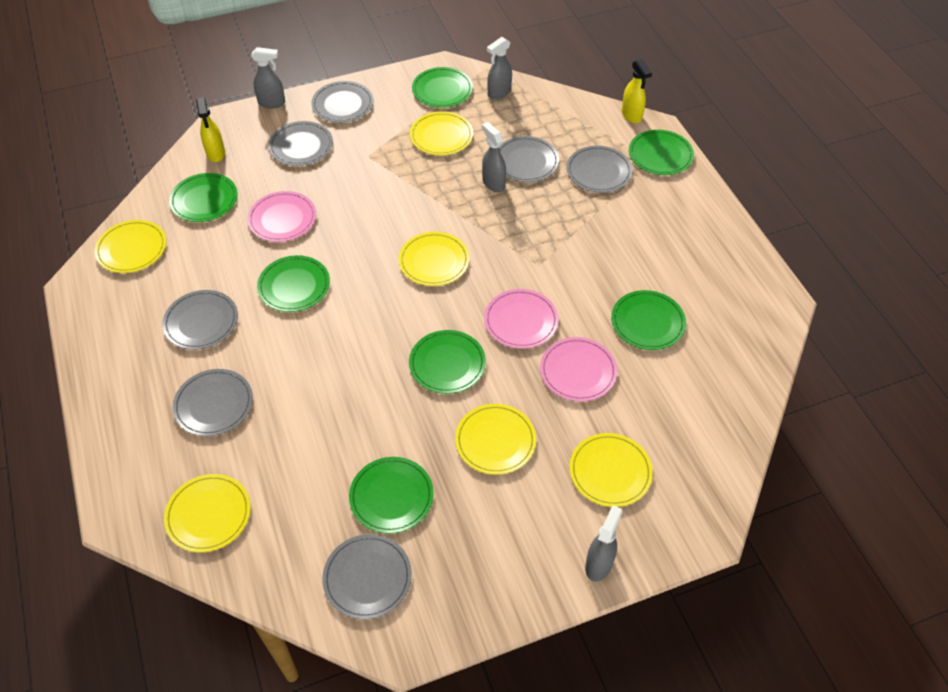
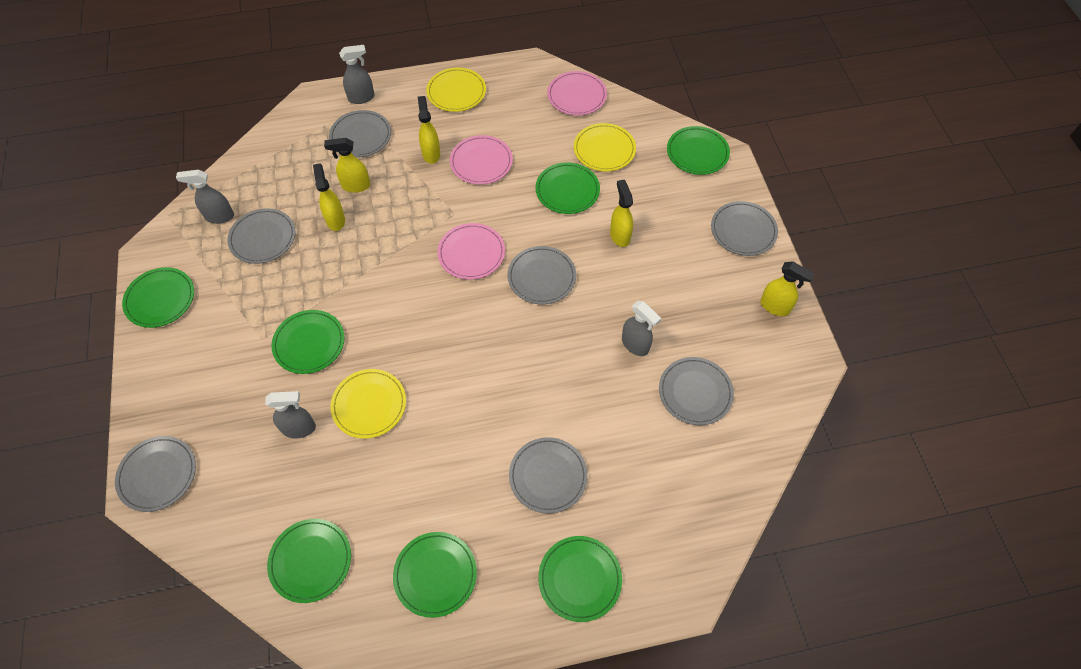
yellow plate: 6 -> 3
yellow spray bottle: 2 -> 5

